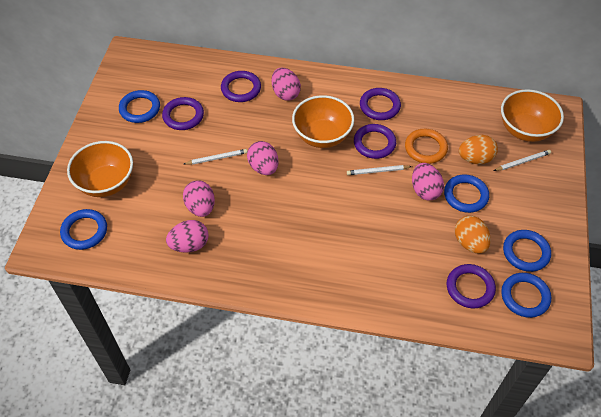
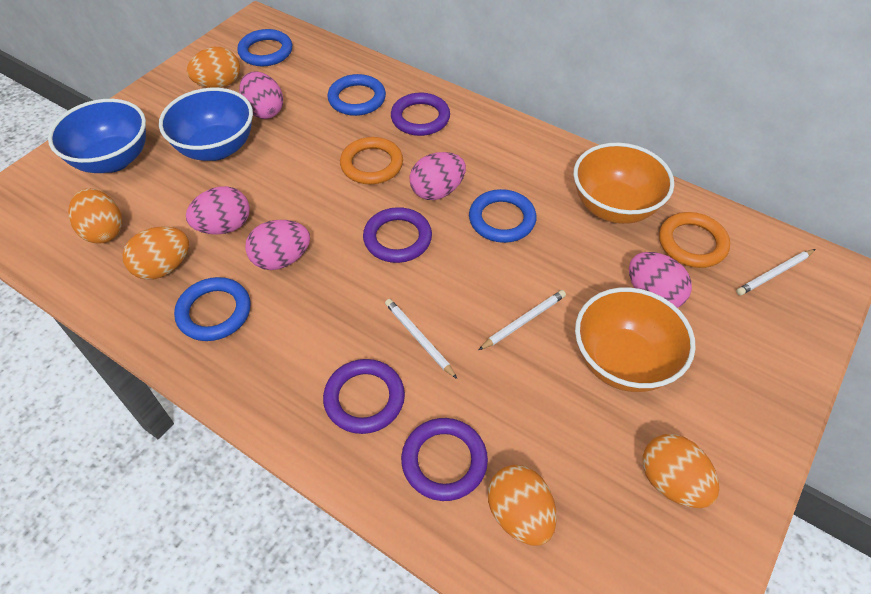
blue bowl: 0 -> 2
blue ring: 5 -> 4
orange bowl: 3 -> 2
orange egg: 2 -> 5
orange ring: 1 -> 2
purple ring: 5 -> 4

